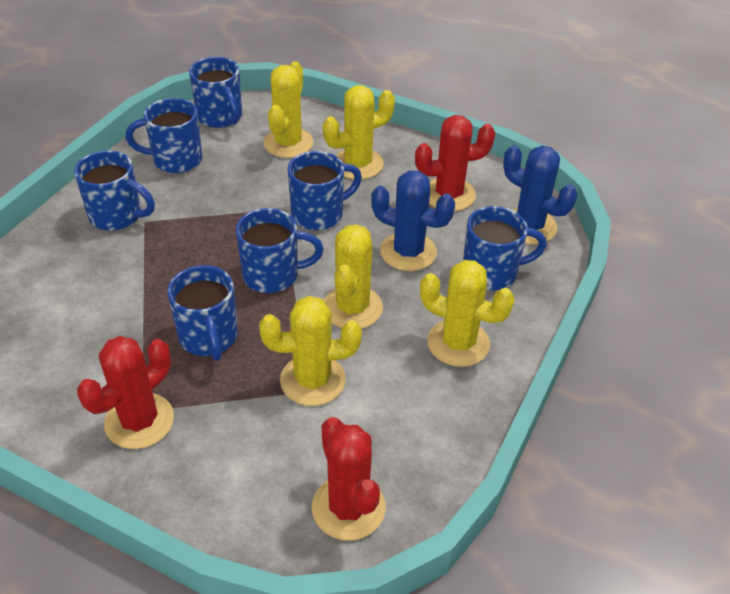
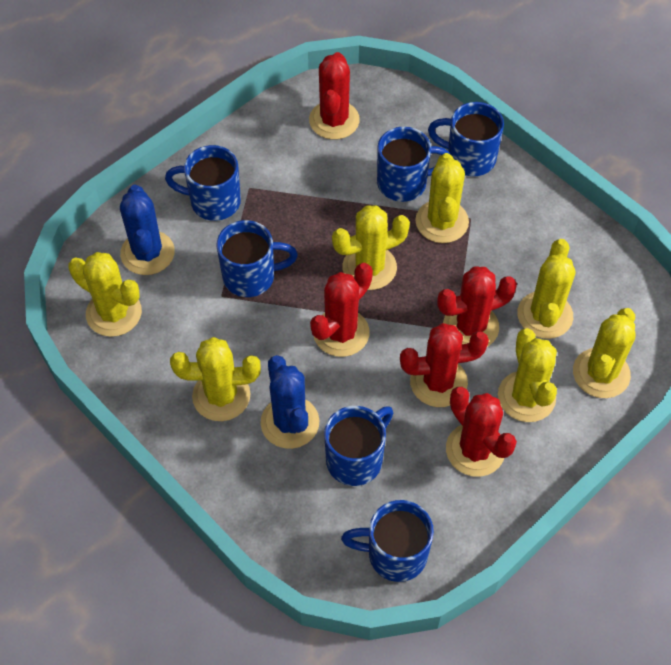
blue mug: 7 -> 6
red cactus: 3 -> 5
yellow cactus: 5 -> 7

